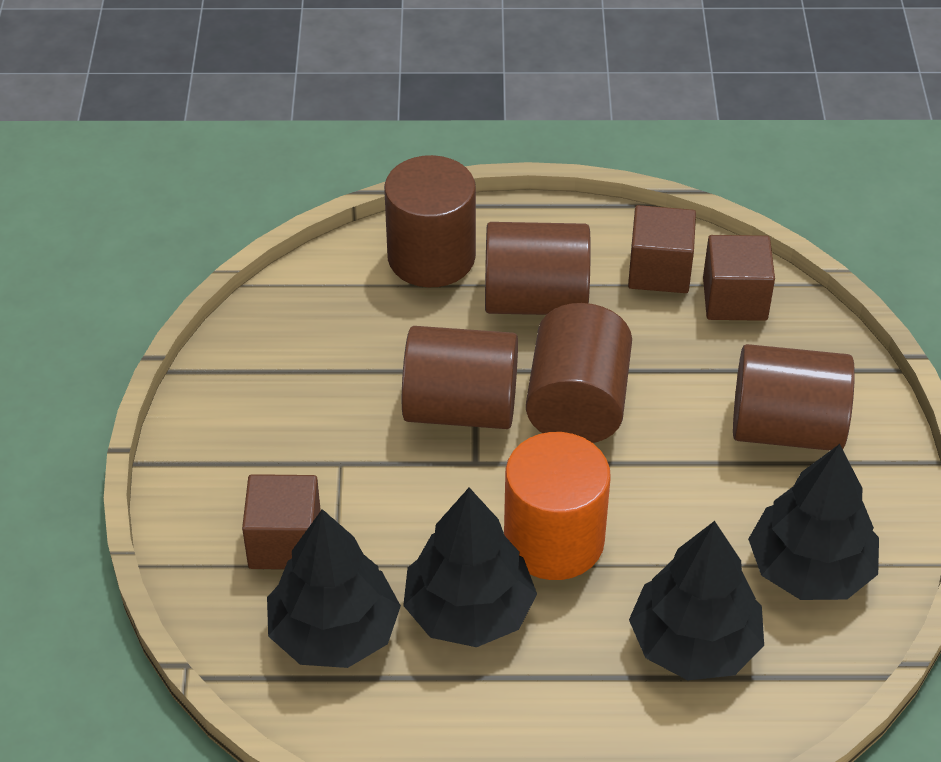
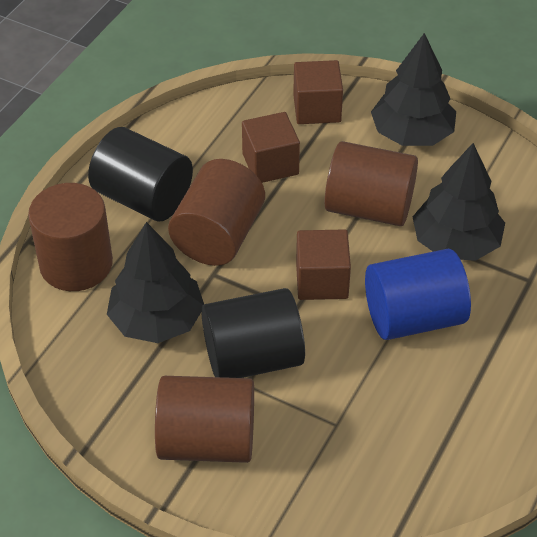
black cylinder: 0 -> 2
black tree: 4 -> 3
blue cylinder: 0 -> 1
brown cylinder: 5 -> 4
orange cylinder: 1 -> 0

